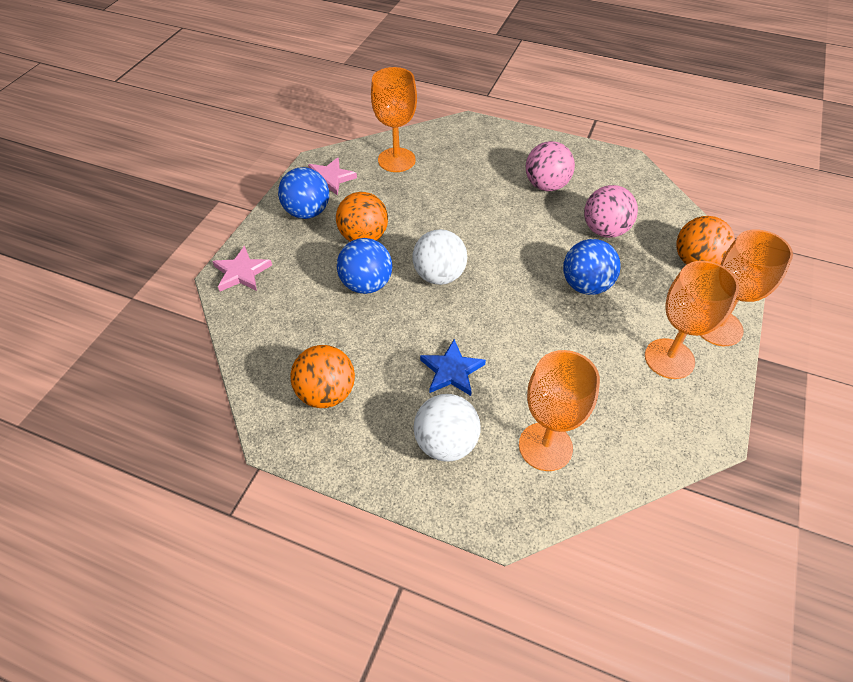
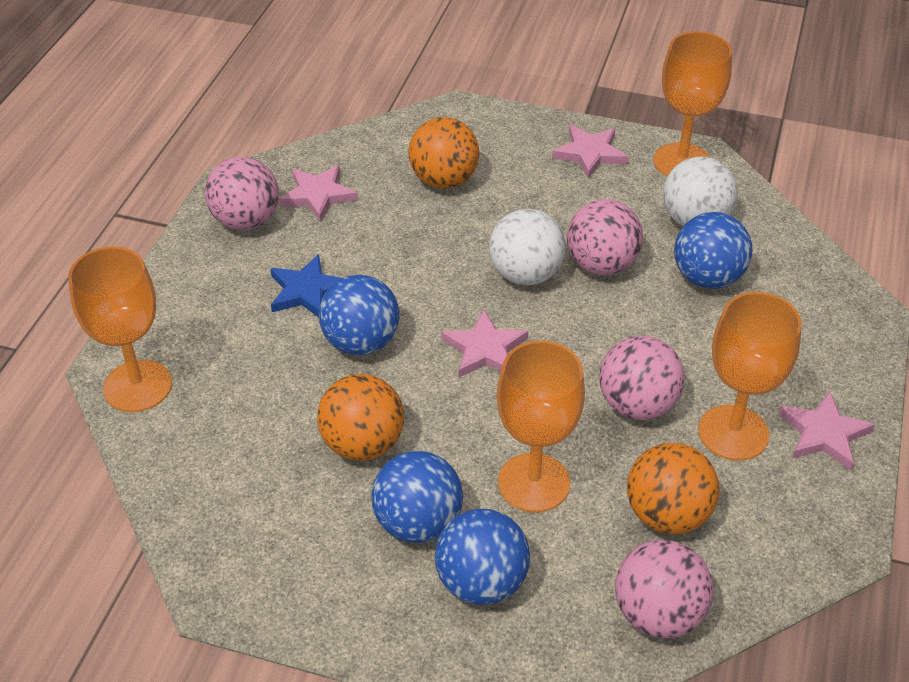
blue ball: 3 -> 4
pink ball: 2 -> 4
pink star: 2 -> 4

